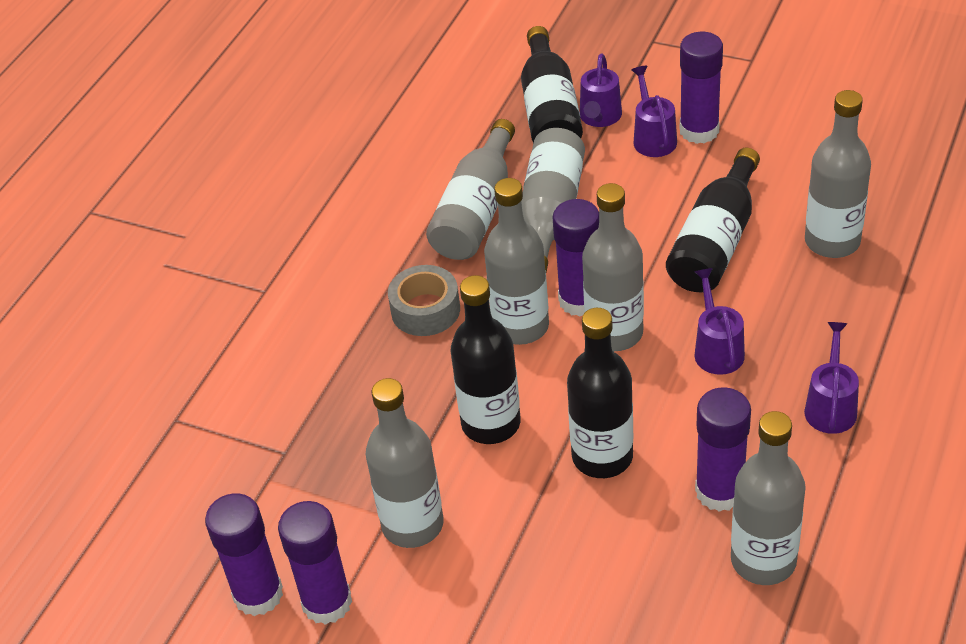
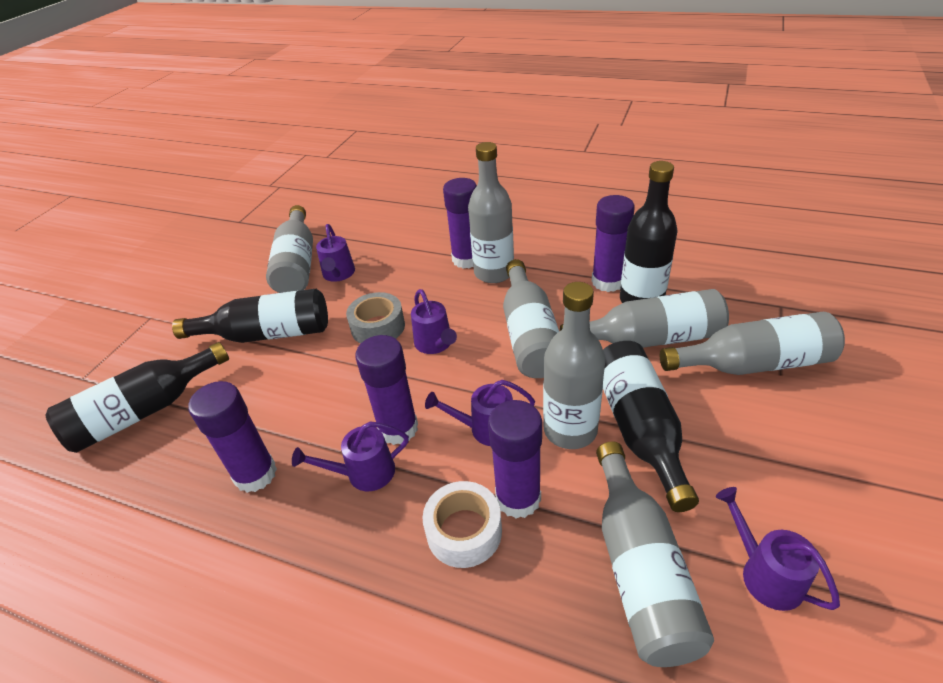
purple watering can: 4 -> 5
white tape: 0 -> 1

